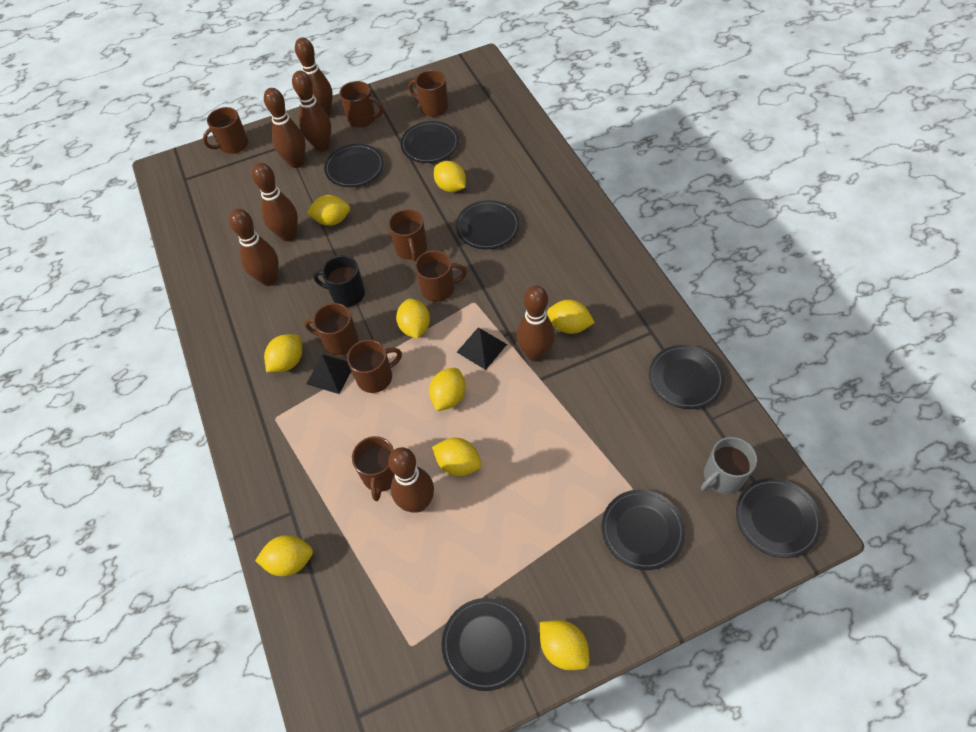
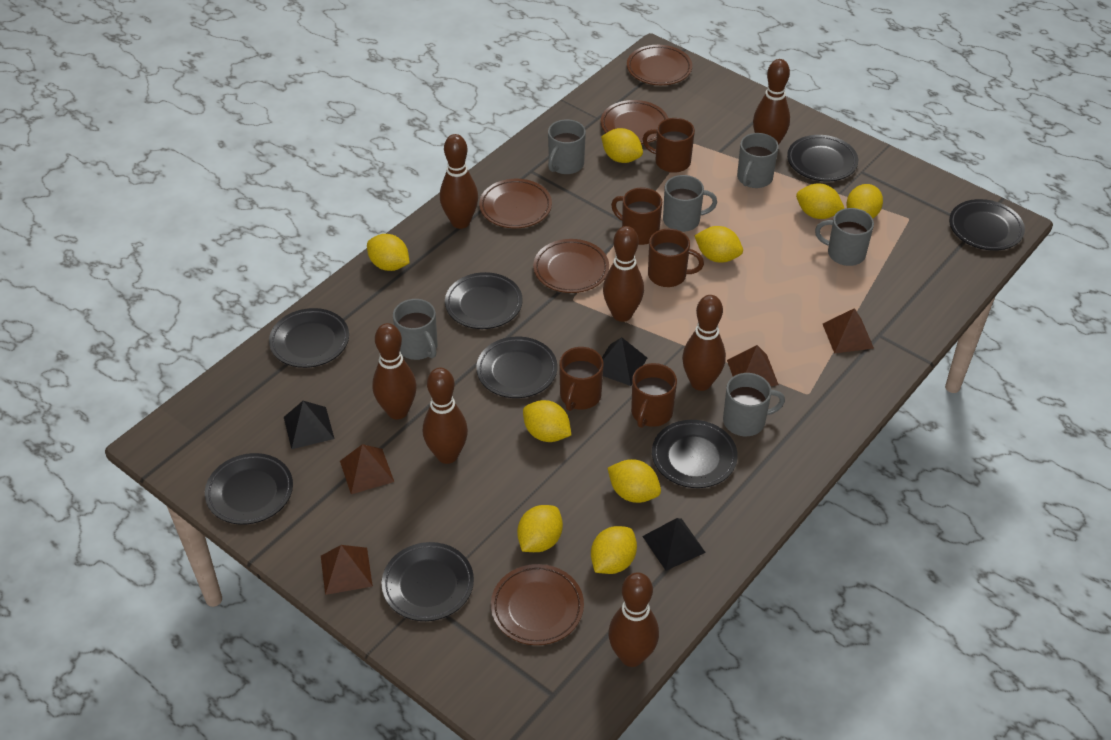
black mug: 1 -> 0
black plate: 7 -> 8
black pyramid: 2 -> 3
brown mug: 8 -> 5
brown plate: 0 -> 5
brown pyramid: 0 -> 4
grey mug: 1 -> 6

